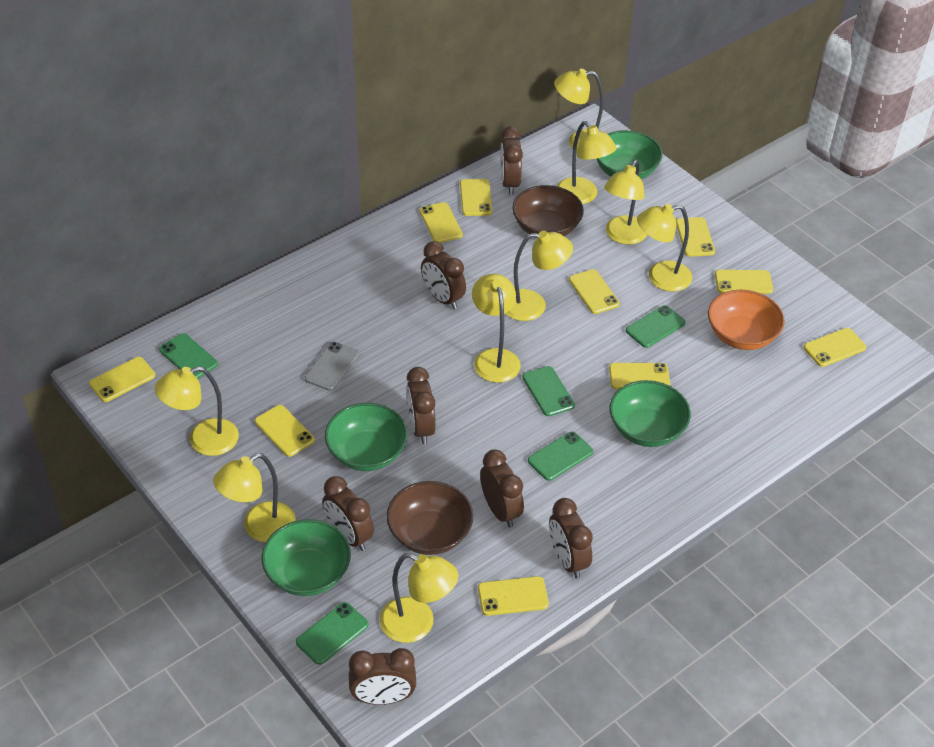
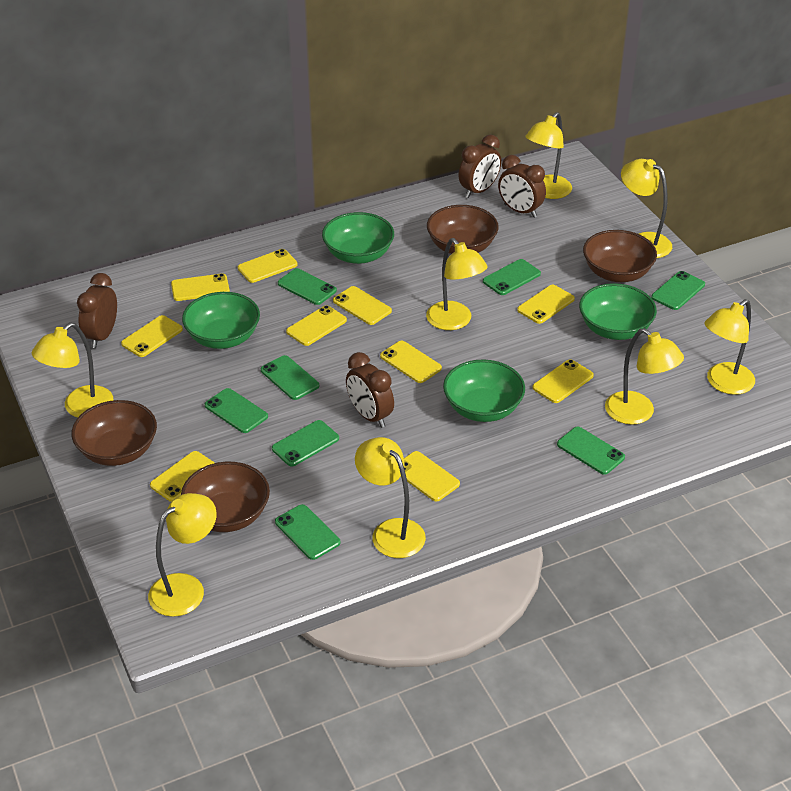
brown bowl: 2 -> 4
brown clock: 7 -> 4
green phone: 5 -> 8
grey phone: 1 -> 0
orange bowl: 1 -> 0
yellow lamp: 9 -> 8

